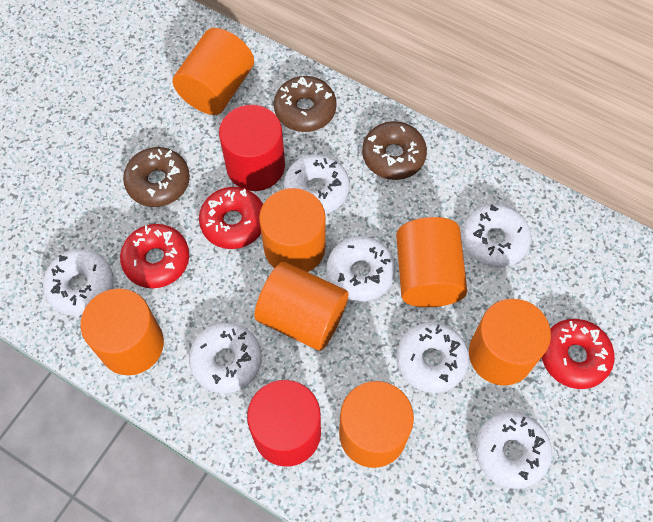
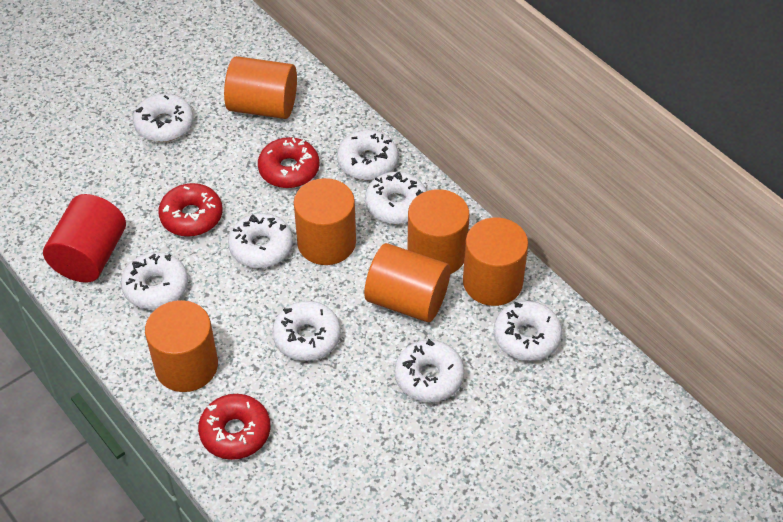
brown donut: 3 -> 0
orange cylinder: 7 -> 6
red cylinder: 2 -> 1
white donut: 7 -> 8

